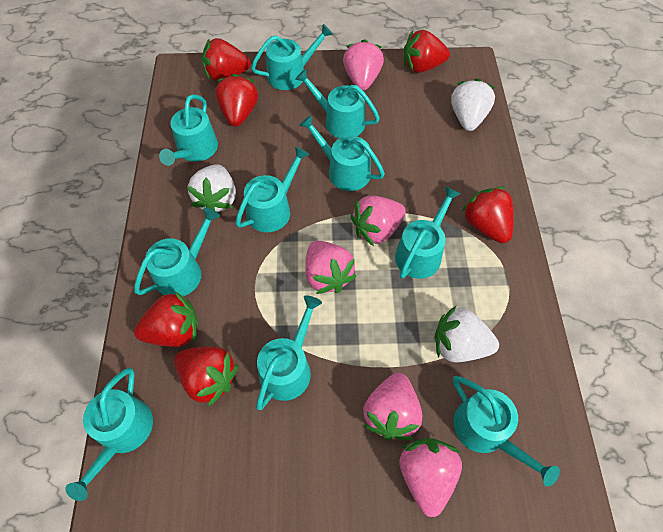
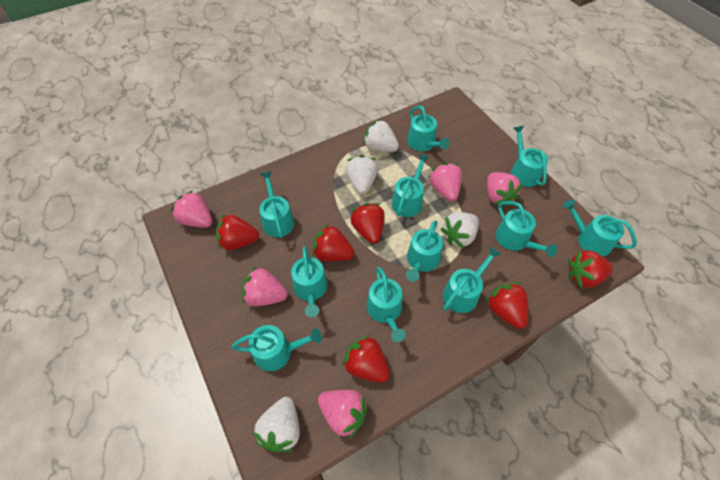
turquoise watering can: 10 -> 11
white strawberry: 3 -> 4

